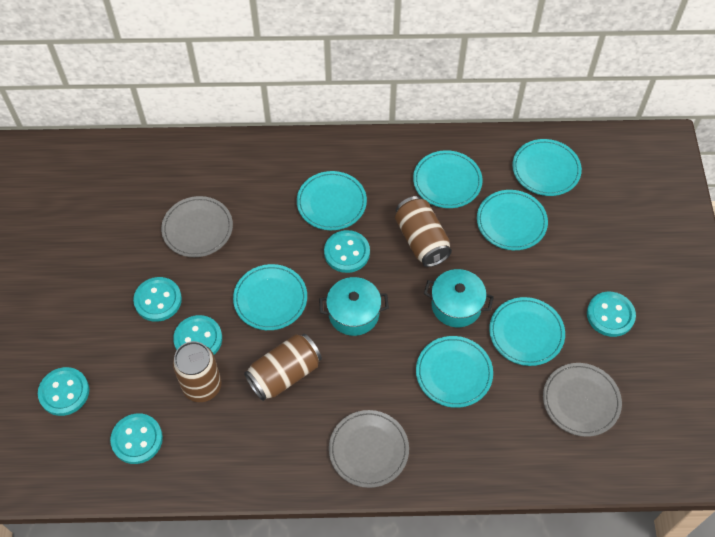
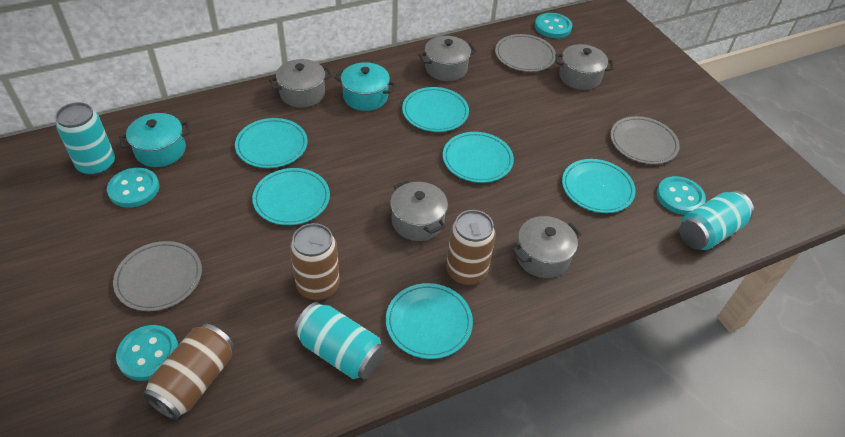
grey pot: 0 -> 5
turquoise button: 6 -> 4
turquoise can: 0 -> 3
turquoise plate: 7 -> 6

